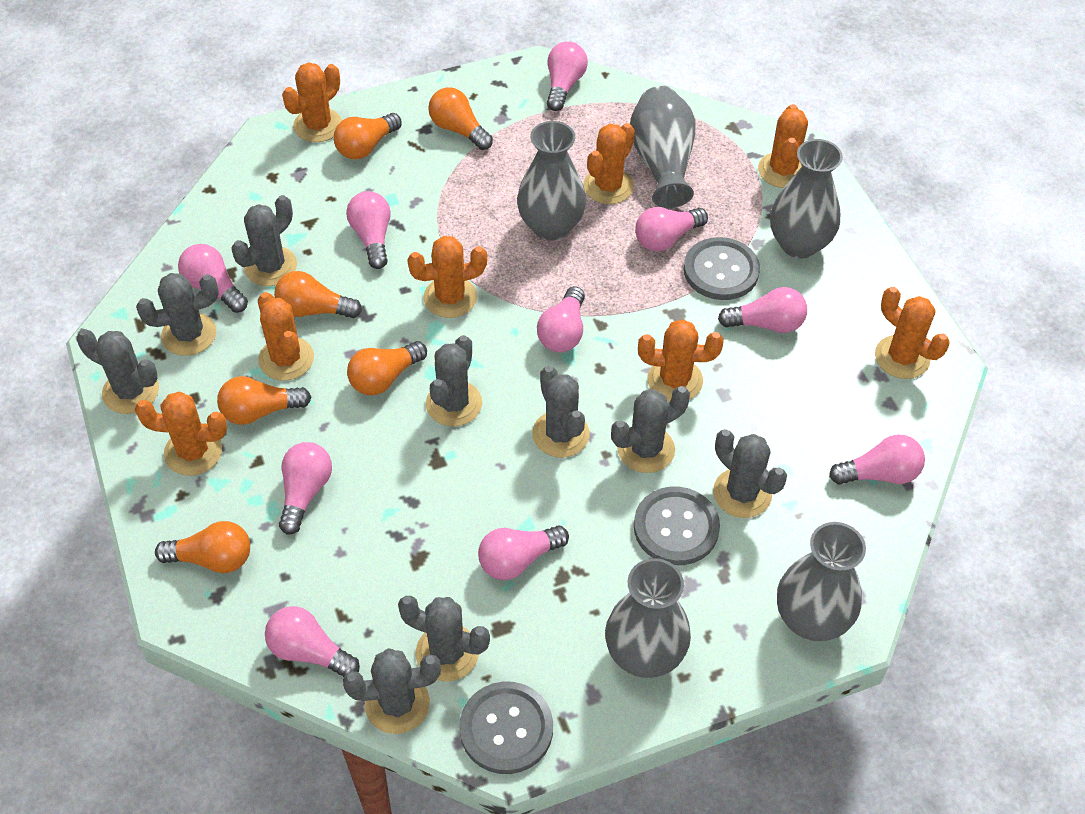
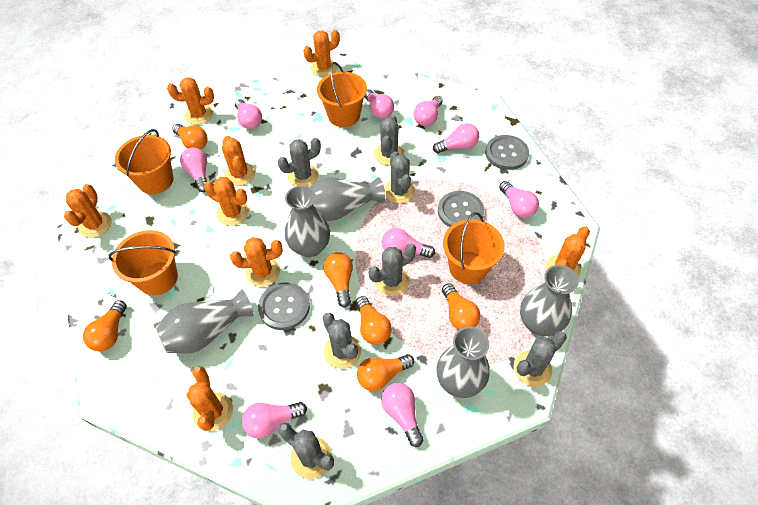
grey cactus: 9 -> 7
orange bucket: 0 -> 4
pink light bulb: 10 -> 9

